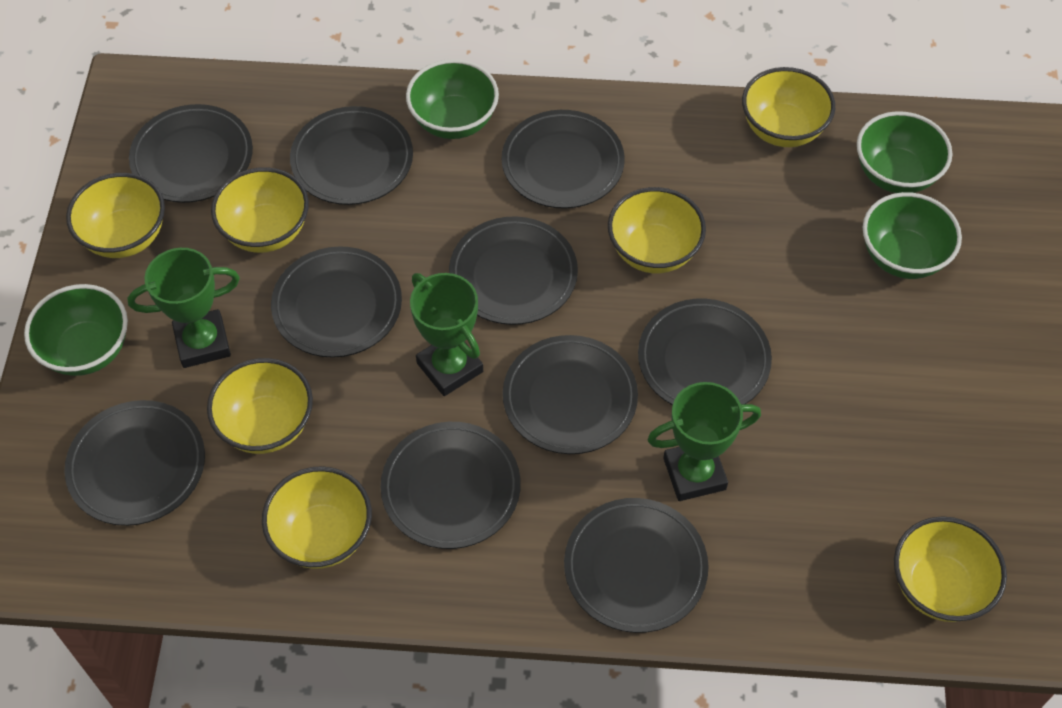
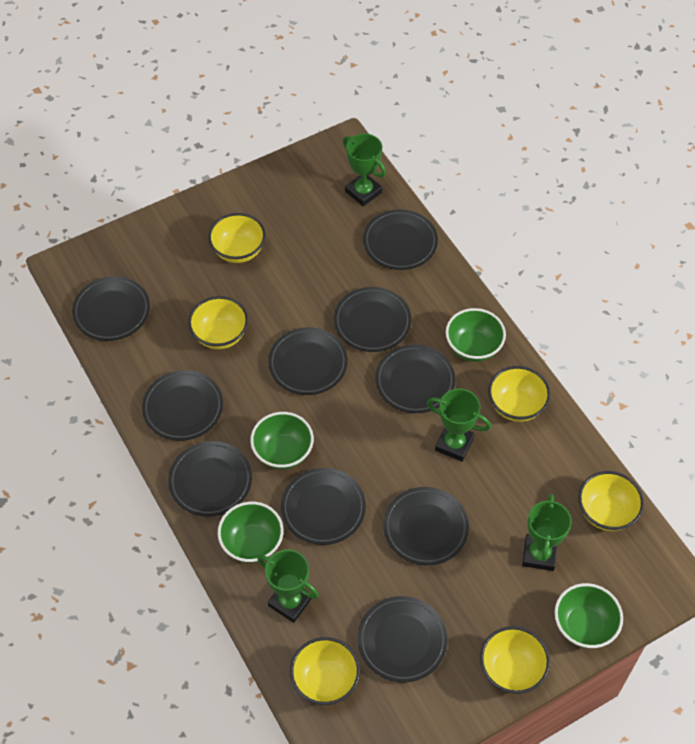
green trophy: 3 -> 4
yellow bowl: 7 -> 6

